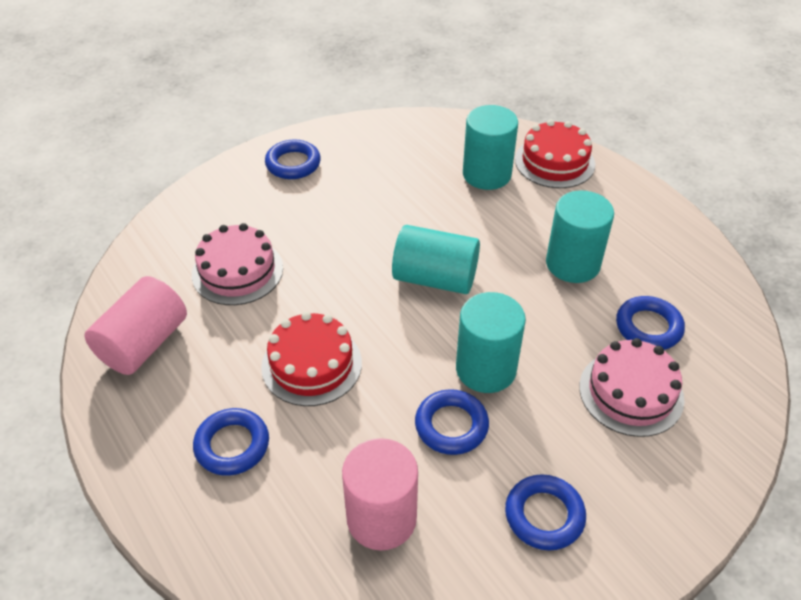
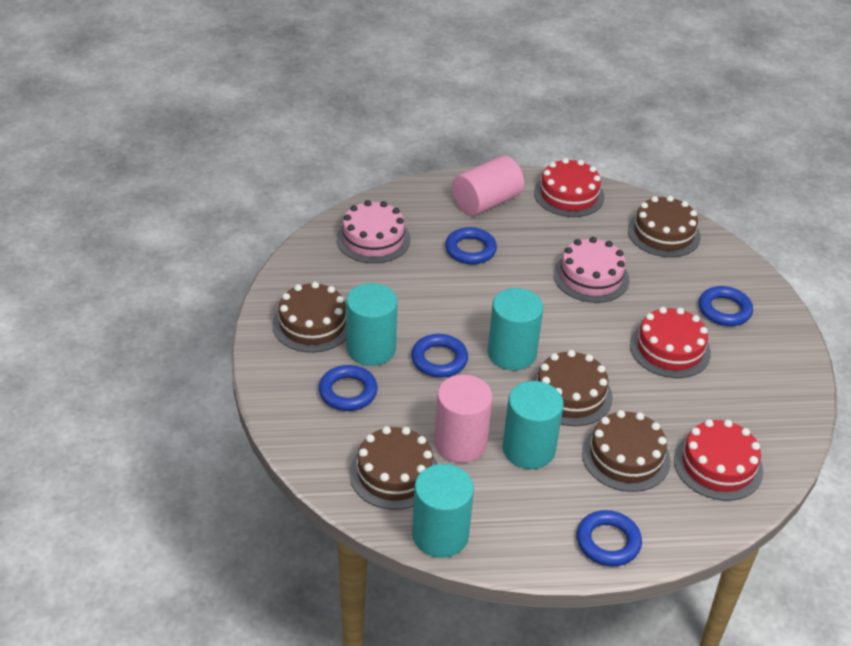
brown cake: 0 -> 5
red cake: 2 -> 3

